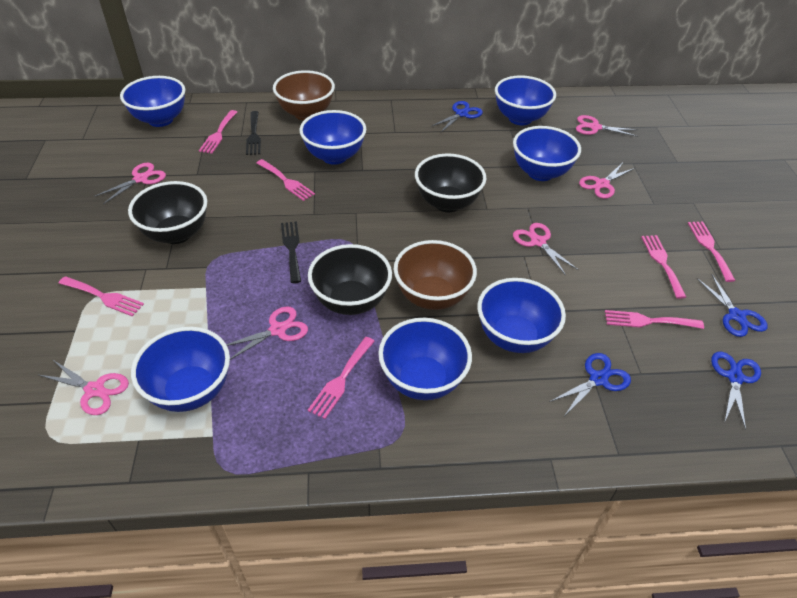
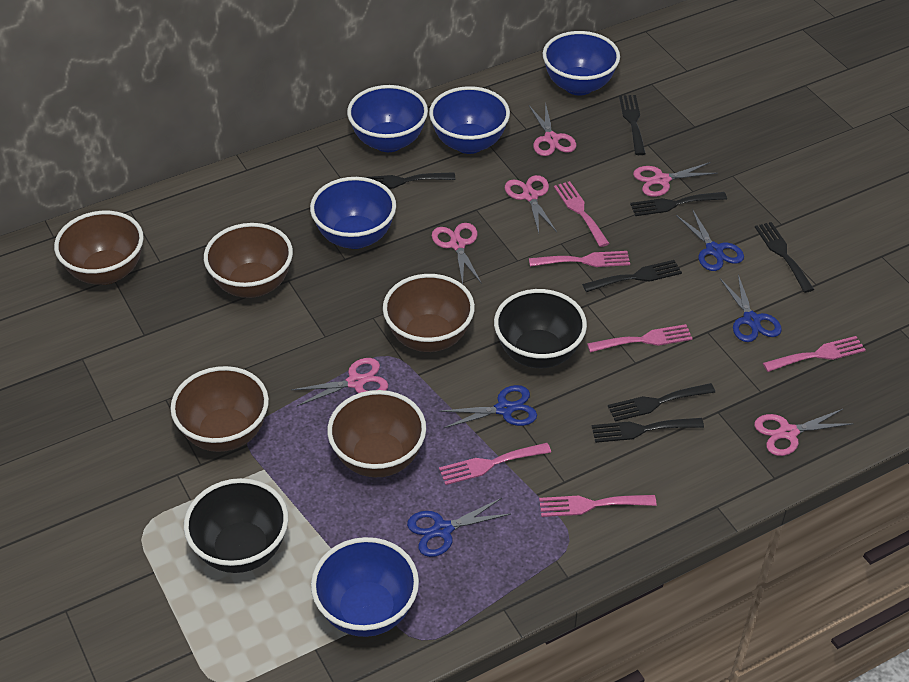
black bowl: 3 -> 2
black fork: 2 -> 7
blue bowl: 7 -> 5
brown bowl: 2 -> 5
pink fork: 7 -> 6

